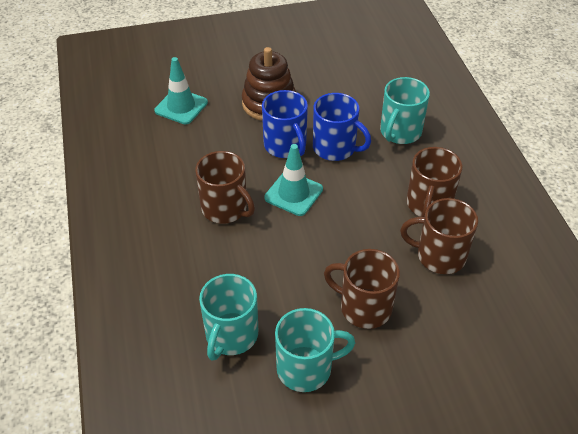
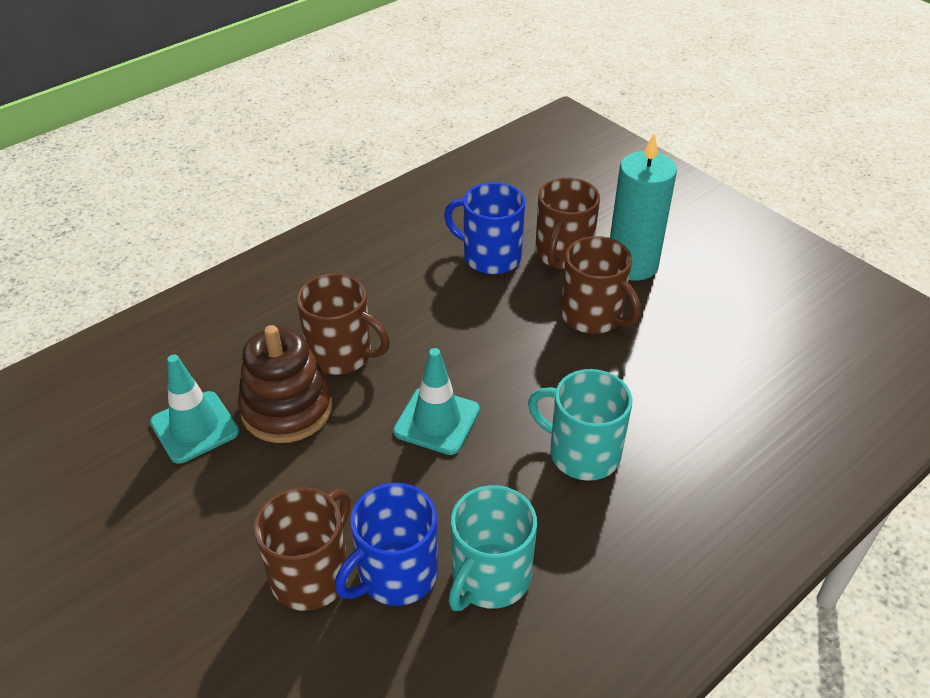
turquoise candle: 0 -> 1
turquoise mug: 3 -> 2

